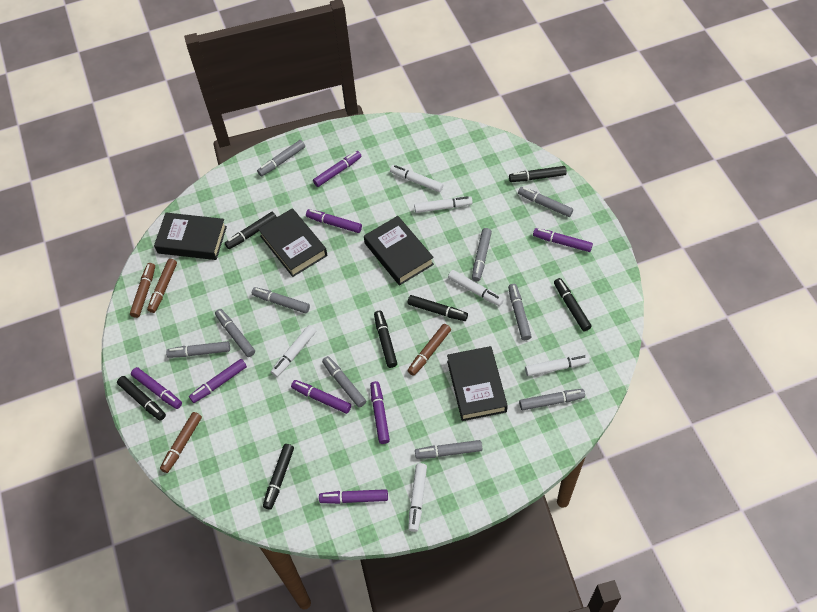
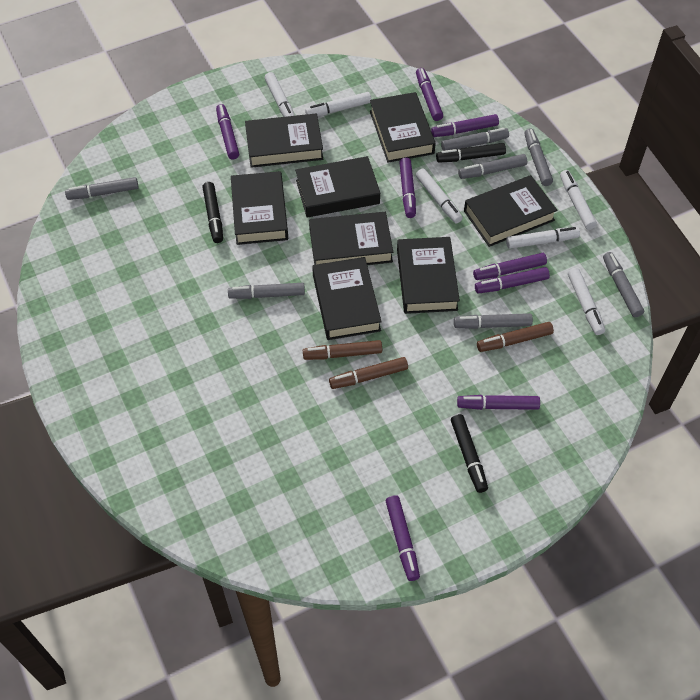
black book: 4 -> 8
black marker: 7 -> 3
brown marker: 4 -> 3
grey marker: 10 -> 7

